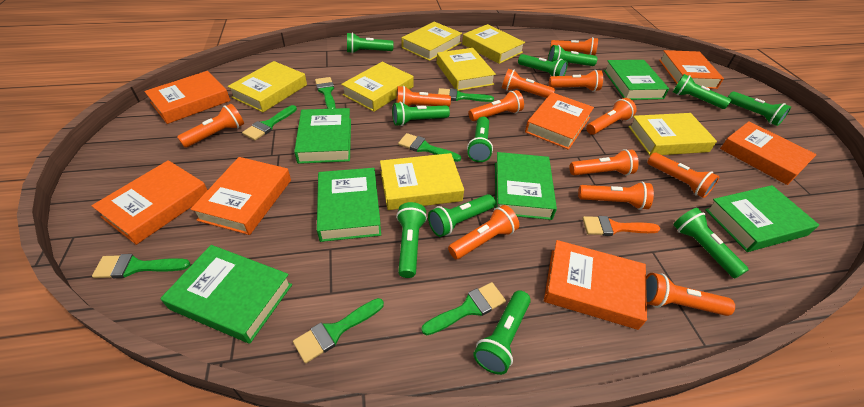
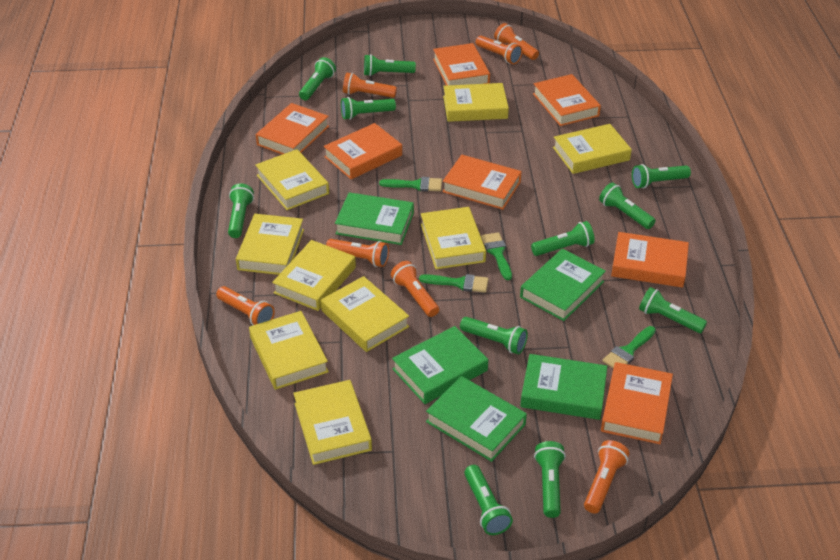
green book: 6 -> 5
green brush: 7 -> 4
orange brush: 1 -> 0
orange flashlight: 12 -> 7
yellow book: 7 -> 9

